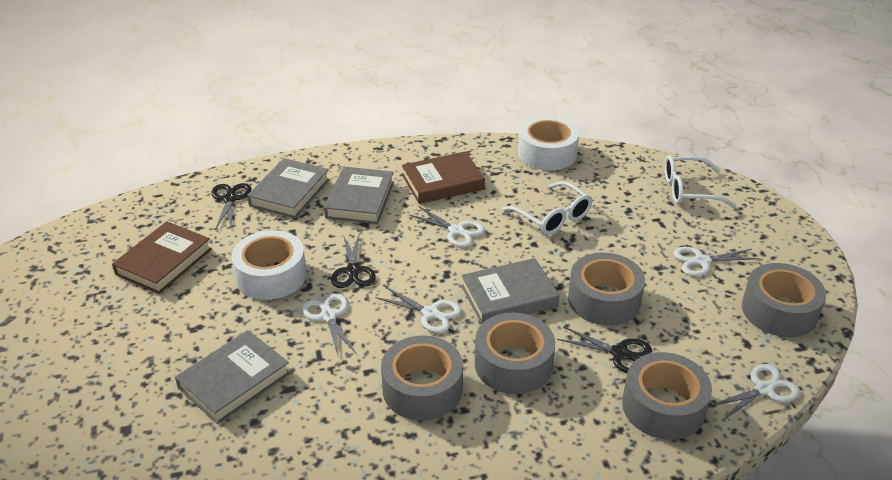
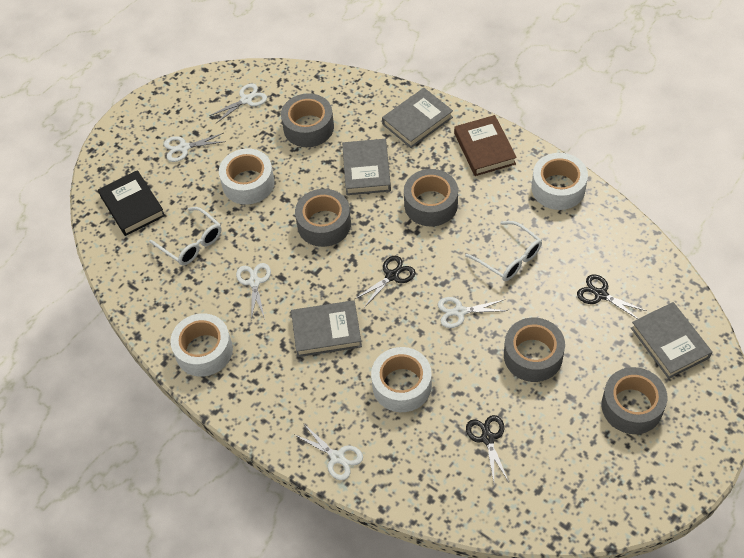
black book: 0 -> 1
brown book: 2 -> 1
white tape: 2 -> 4

